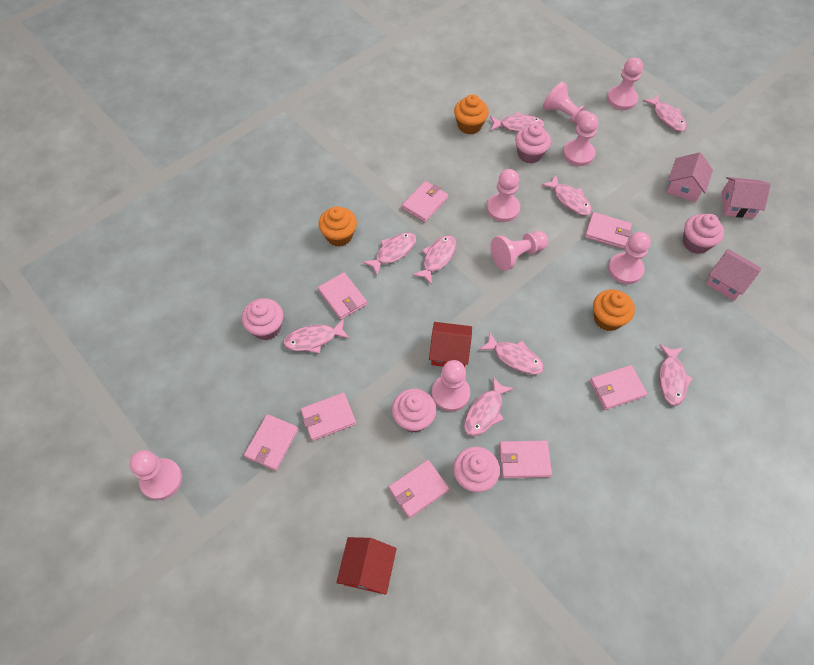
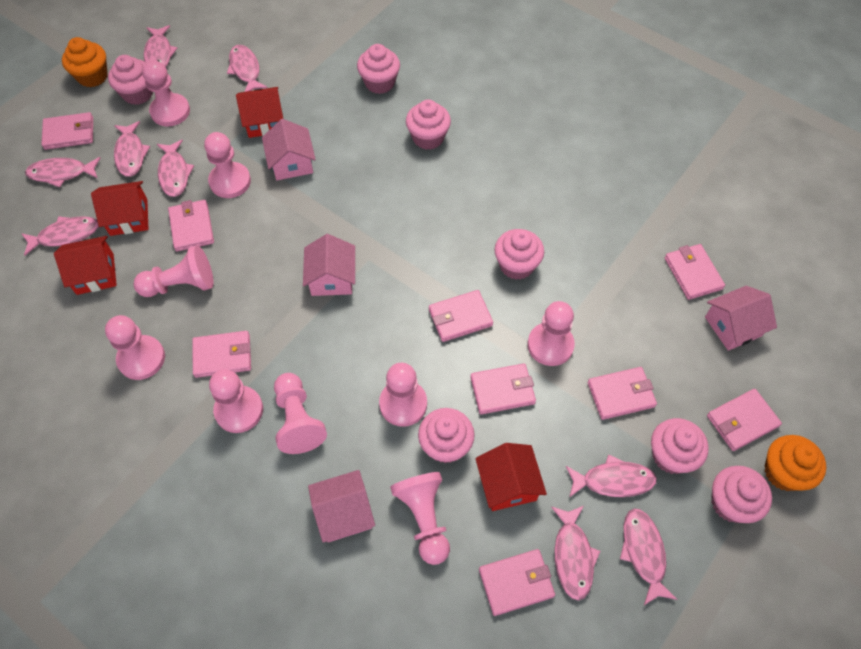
orange cupcake: 3 -> 2
pink cupcake: 5 -> 7
pink house: 3 -> 4
pink pawn: 8 -> 9
pink wallet: 8 -> 9
red house: 2 -> 4

